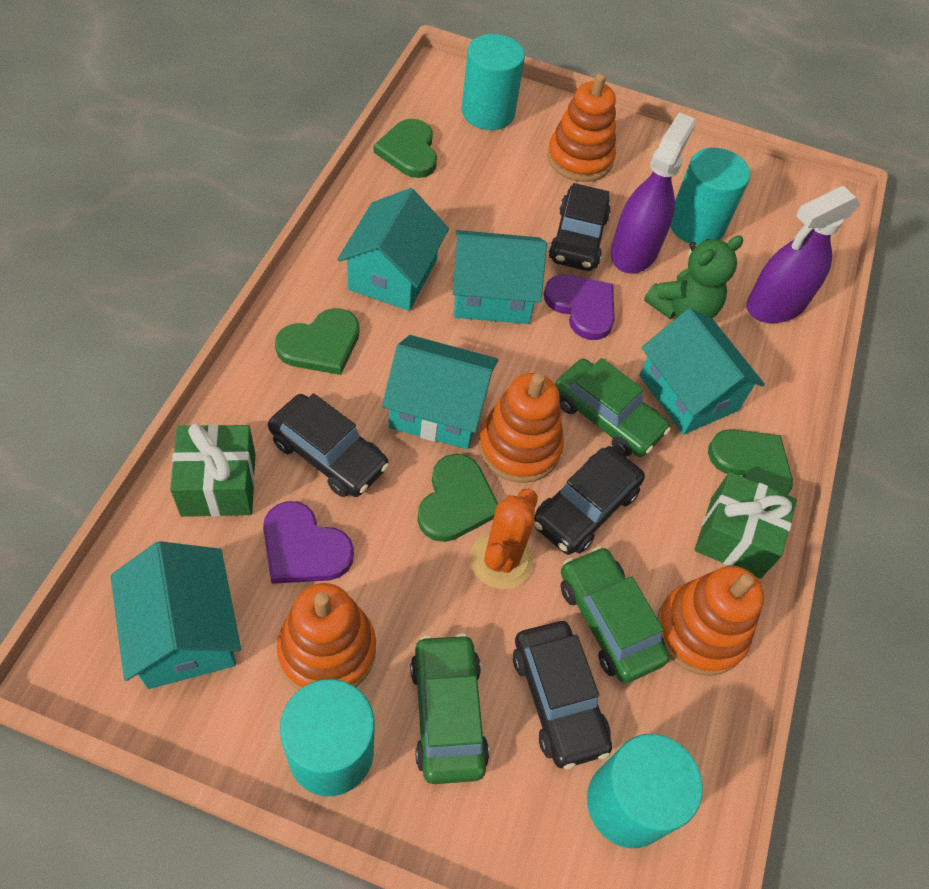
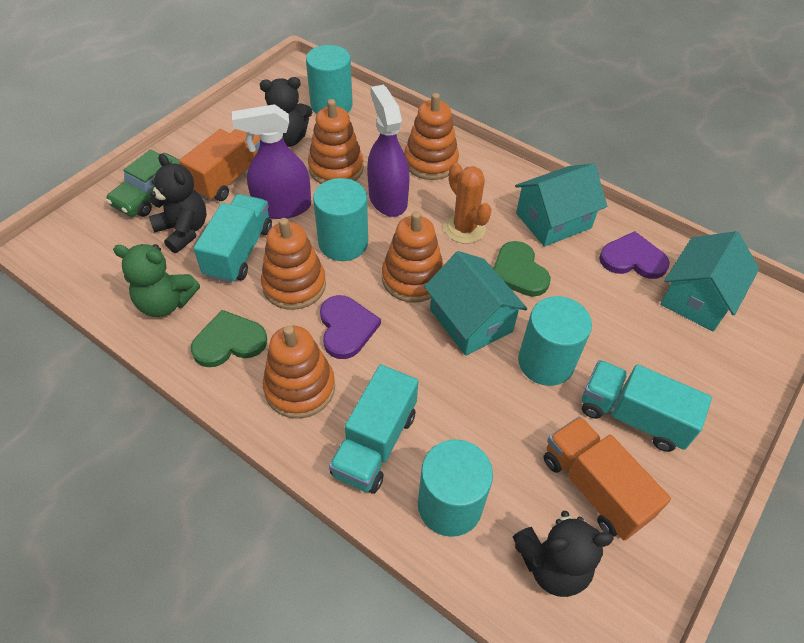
black car: 4 -> 0
black teddy bear: 0 -> 3
green car: 3 -> 1
green gift: 2 -> 0
green heart: 4 -> 2
orange stacking toy: 4 -> 5
orange truck: 0 -> 2
turquoise house: 5 -> 3
turquoise truck: 0 -> 3

